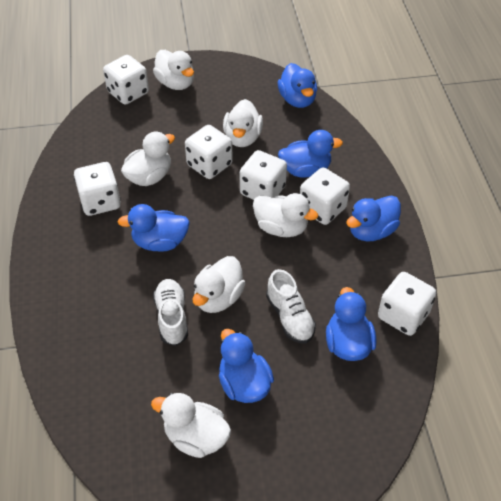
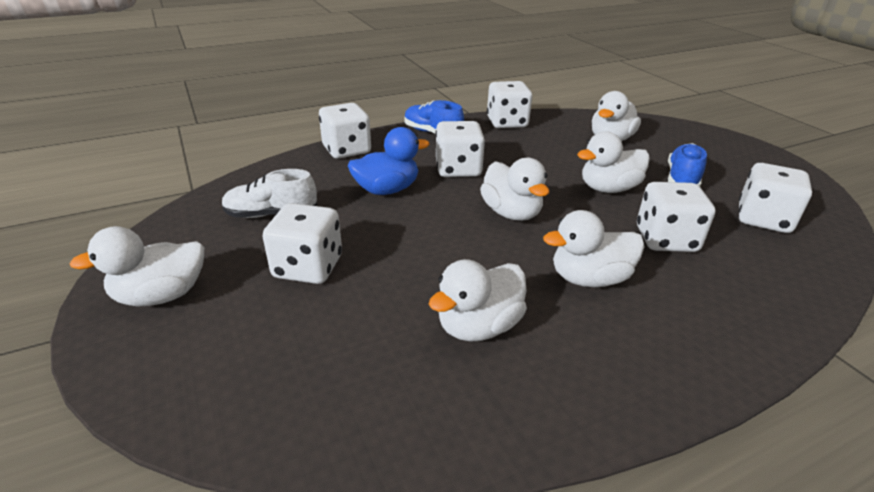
blue duck: 6 -> 1
blue shoe: 0 -> 2
white shoe: 2 -> 1

